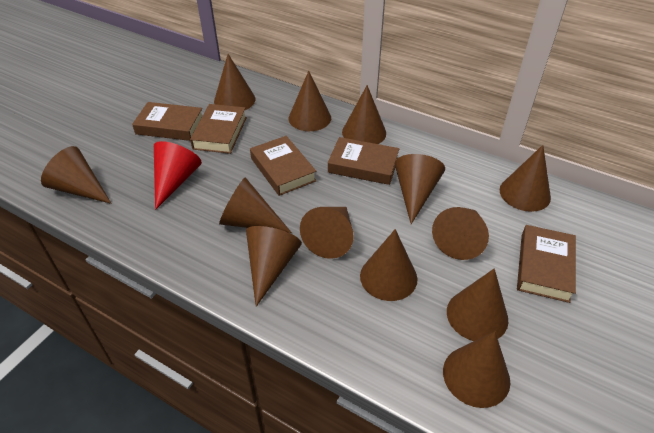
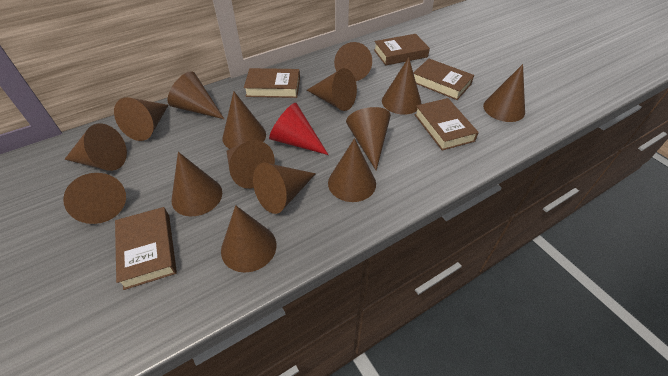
brown cone: 13 -> 15

